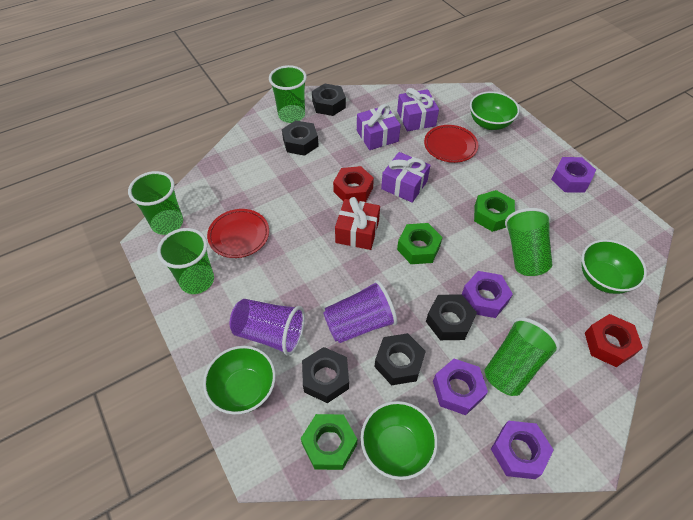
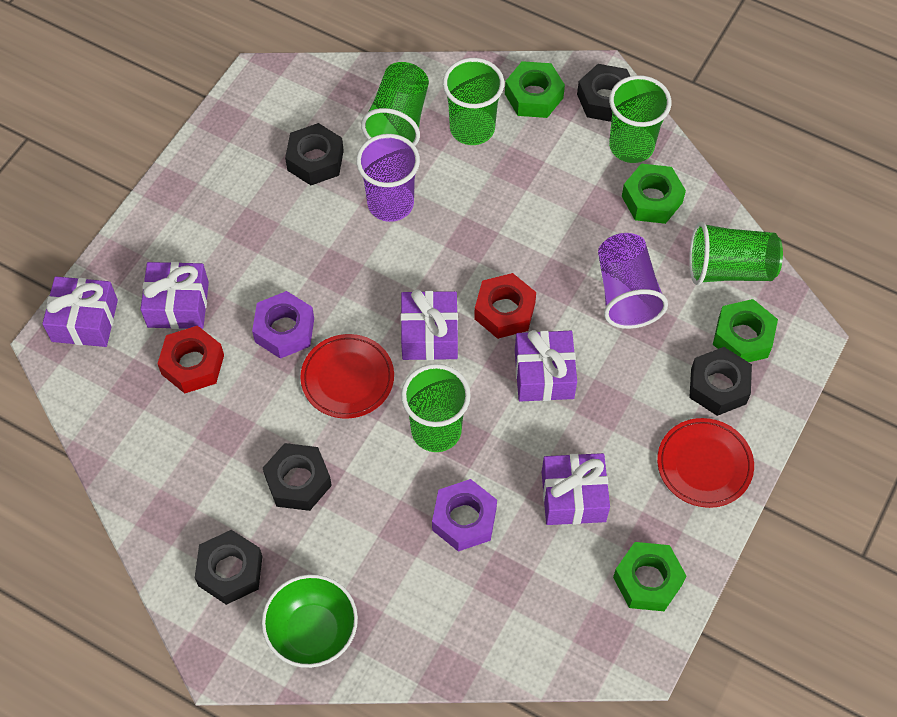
green bowl: 4 -> 1
green nut: 3 -> 4
purple gift: 3 -> 5
purple nut: 4 -> 2
red gift: 1 -> 0

